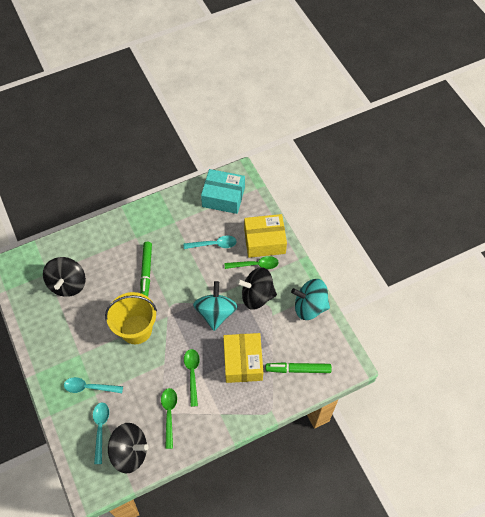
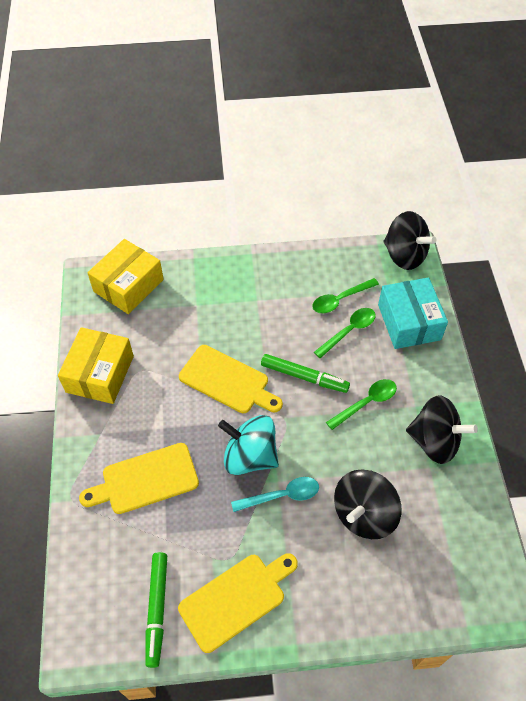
turquoise spinning top: 2 -> 1
turquoise spoon: 3 -> 1
yellow bucket: 1 -> 0
yellow cutting board: 0 -> 3

